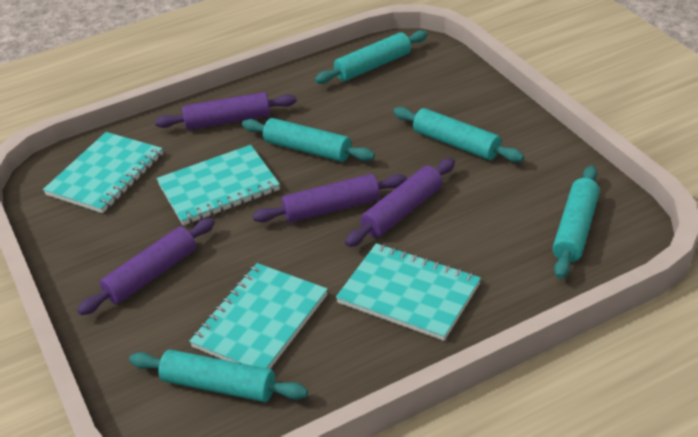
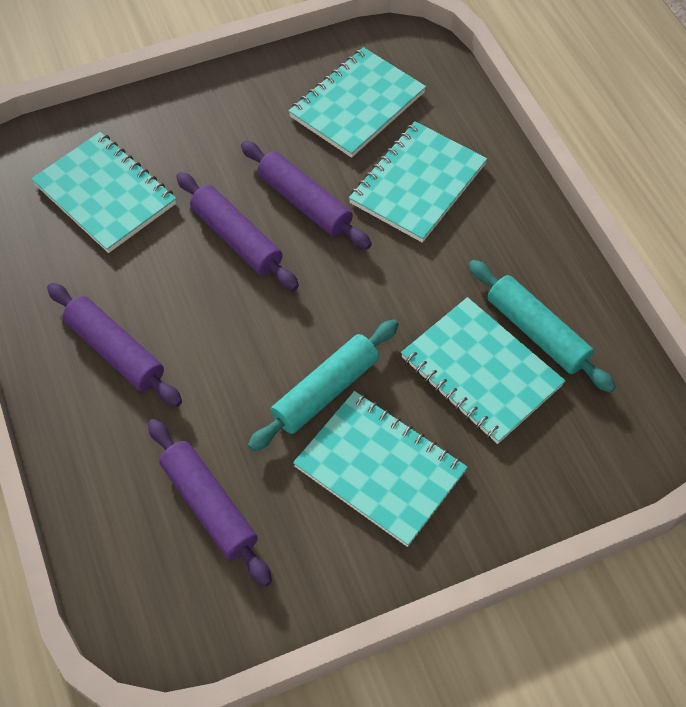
turquoise notebook: 4 -> 5
turquoise rolling pin: 5 -> 2

